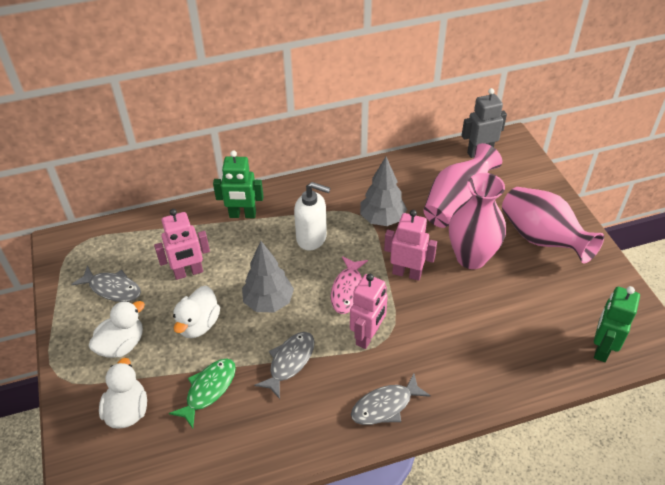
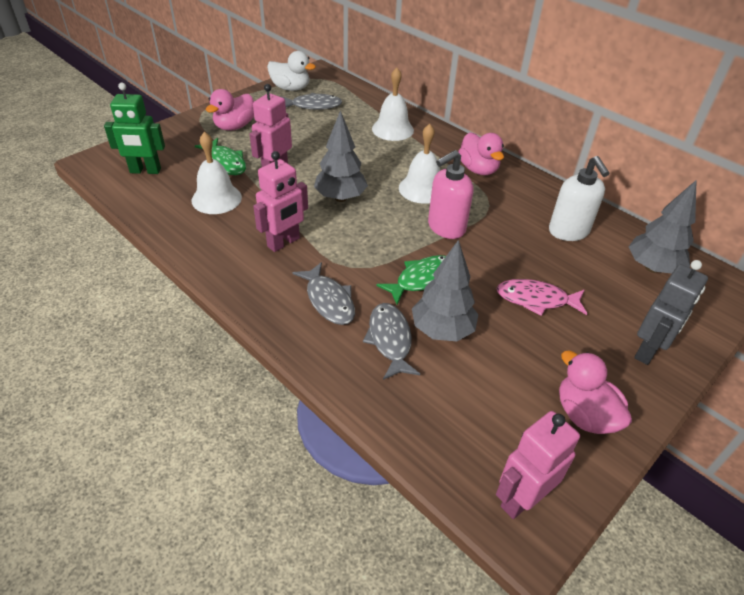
green fish: 1 -> 2
green robot: 2 -> 1
grey tree: 2 -> 3
pink duck: 0 -> 3
pink soap dispenser: 0 -> 1
pink vase: 3 -> 0
white bell: 0 -> 3
white duck: 3 -> 1

